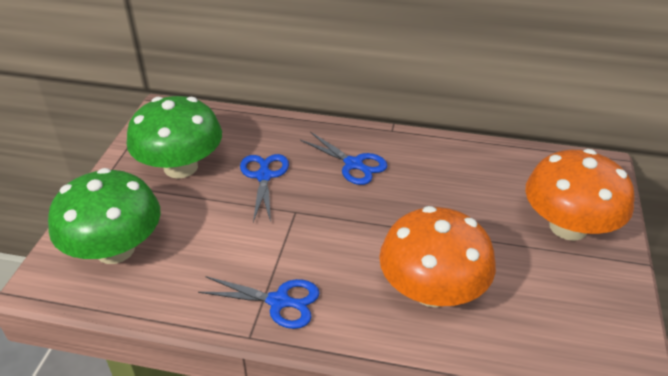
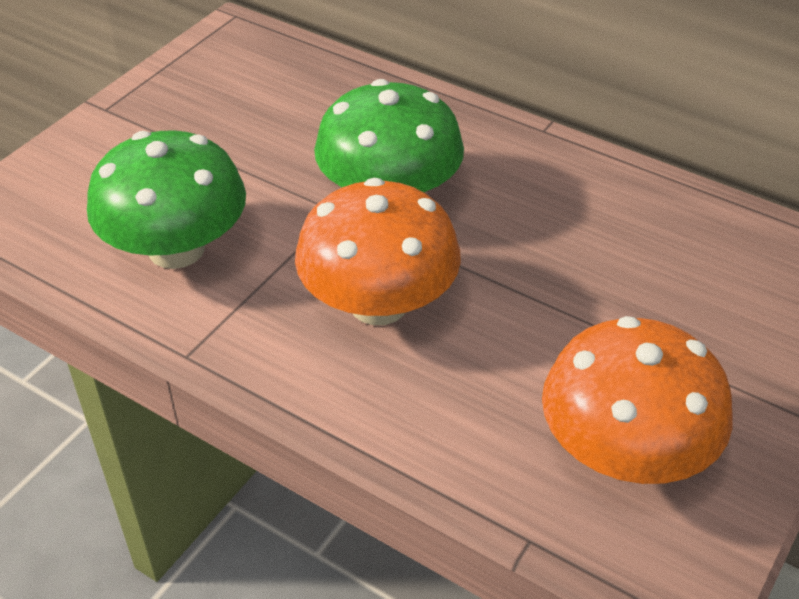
blue scissors: 3 -> 0

